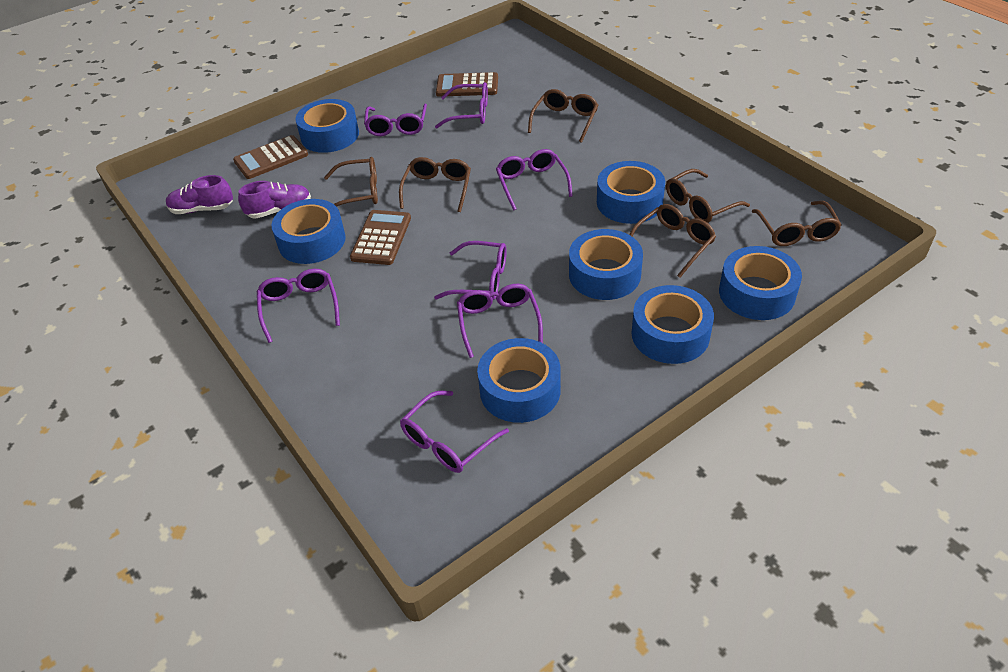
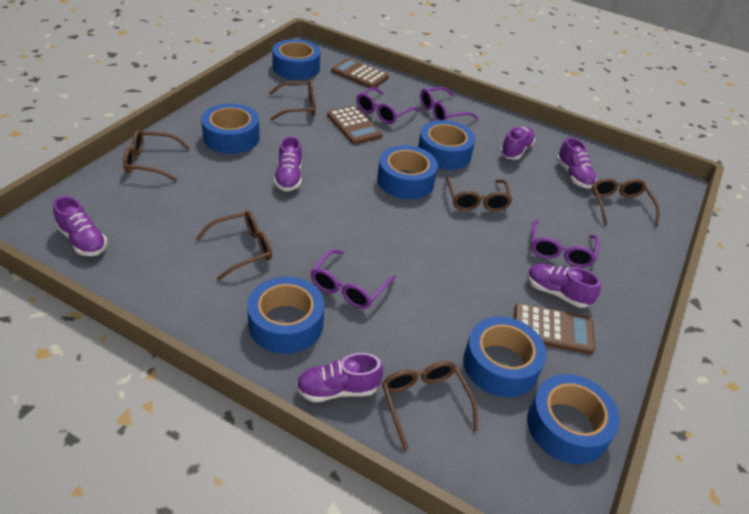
purple glasses: 7 -> 4
purple shoe: 2 -> 6

